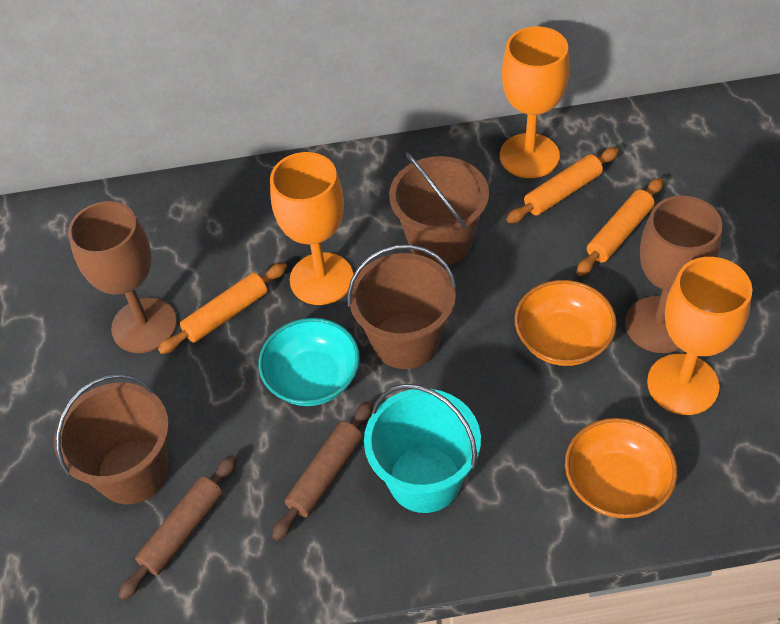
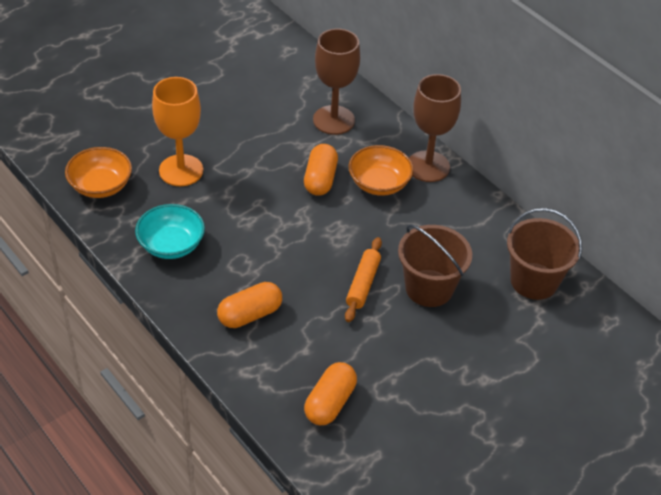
brown bucket: 3 -> 2
brown rolling pin: 2 -> 0
orange capsule: 0 -> 3
orange goblet: 3 -> 1
orange rolling pin: 3 -> 1
turquoise bucket: 1 -> 0

